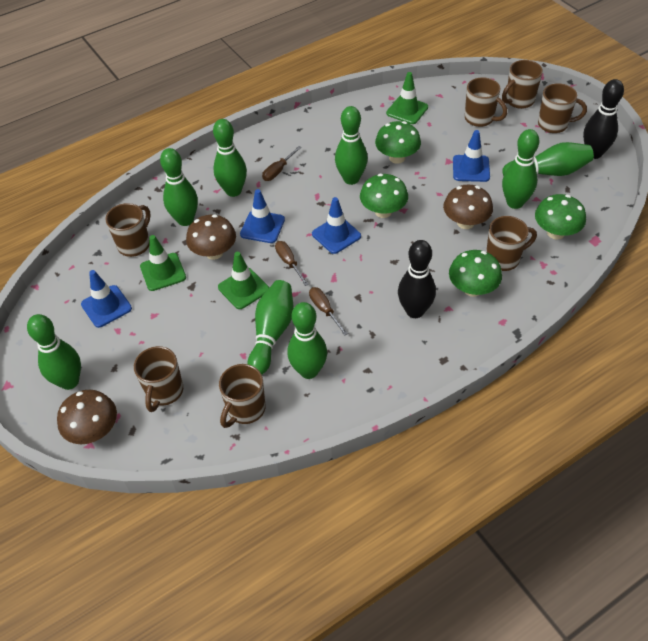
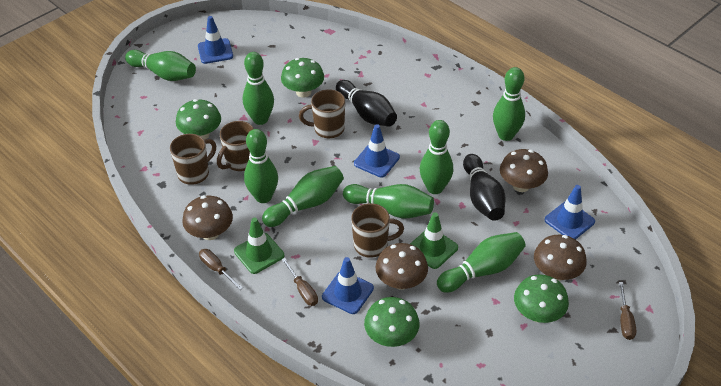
brown mug: 7 -> 4
brown mushroom: 3 -> 4
green traffic cone: 3 -> 2

